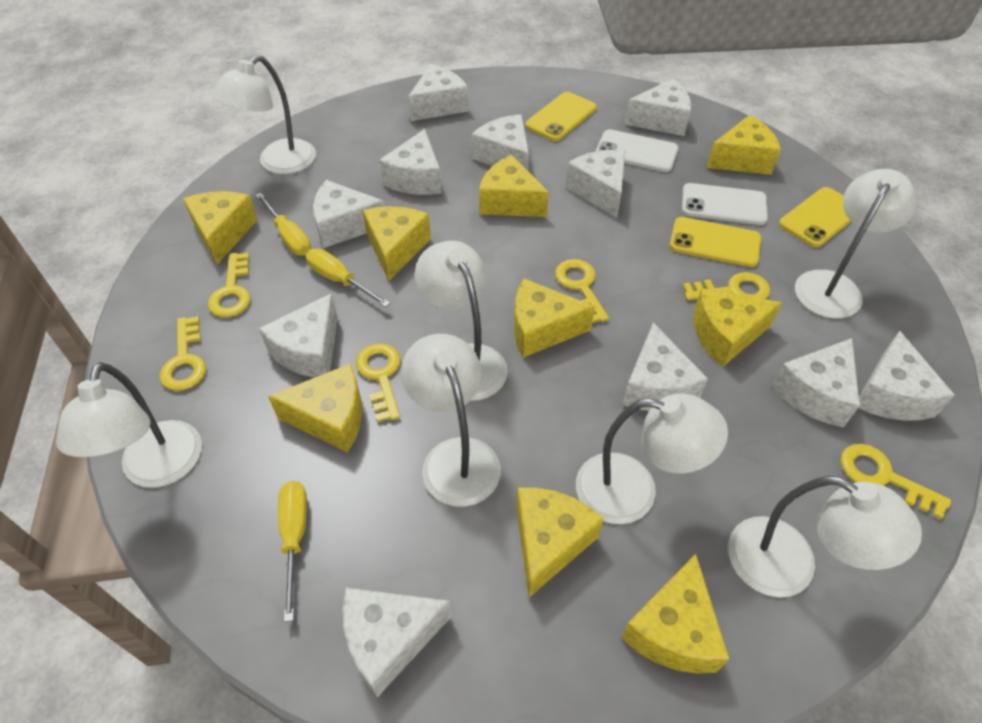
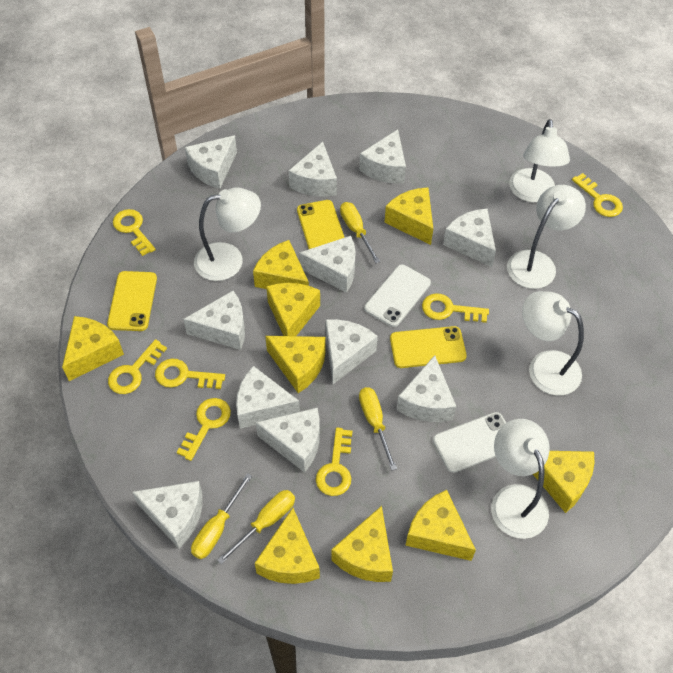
white lamp: 7 -> 5
yellow key: 6 -> 7
yellow screwdriver: 3 -> 4

